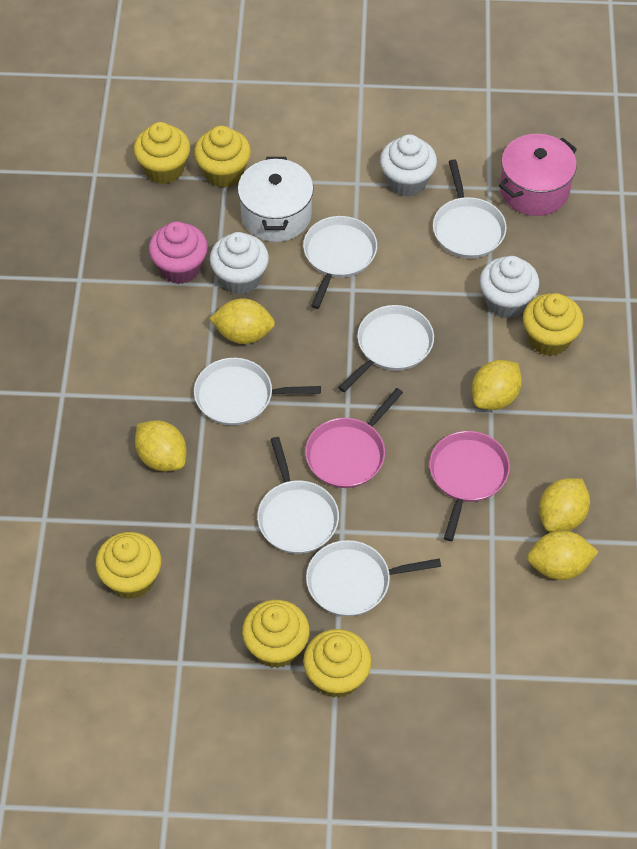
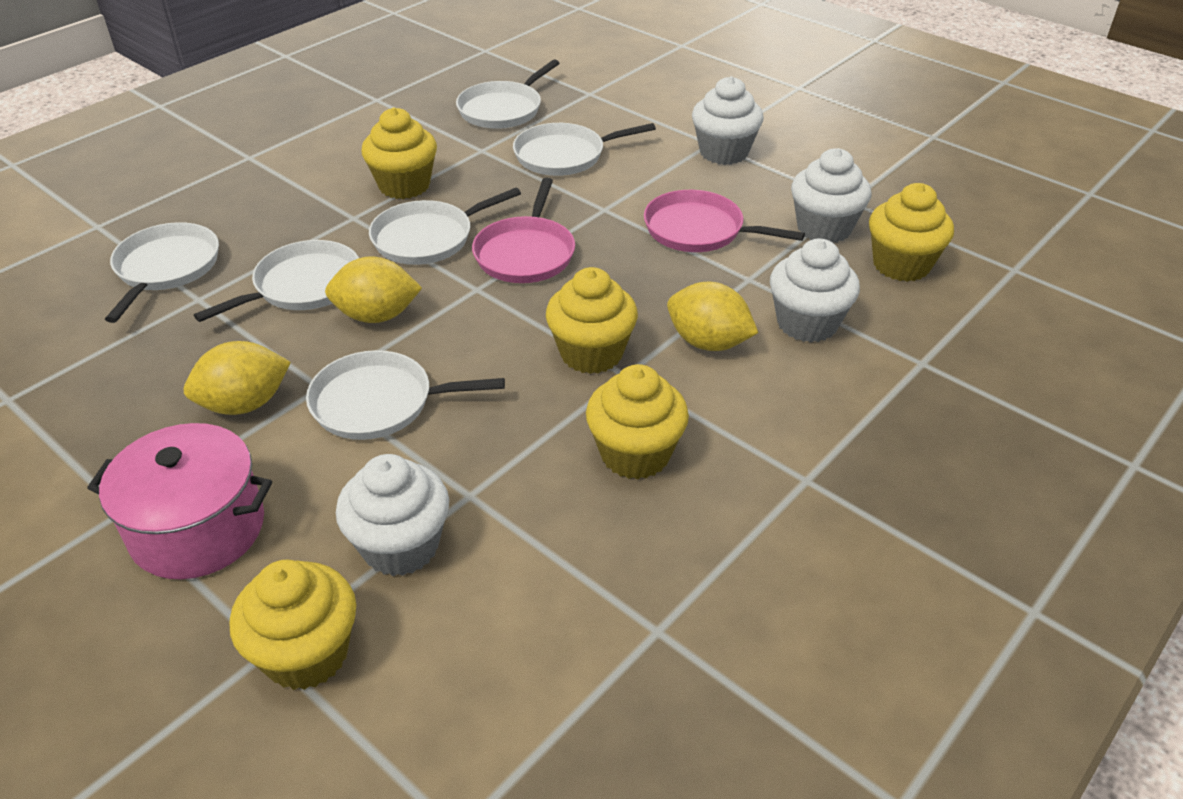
pink cupcake: 1 -> 0
white cupcake: 3 -> 4
white pot: 1 -> 0
yellow cupcake: 6 -> 5
yellow lemon: 5 -> 3

